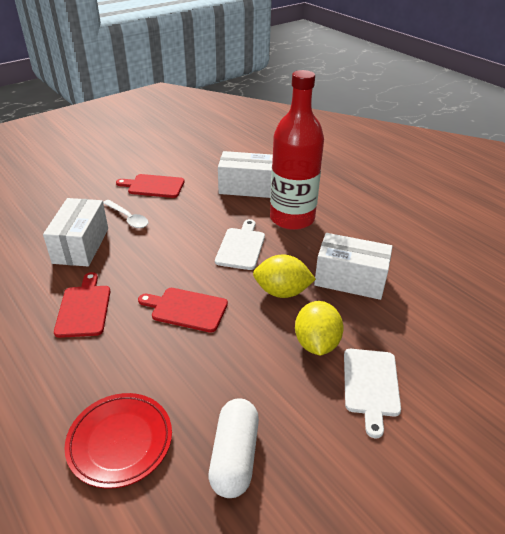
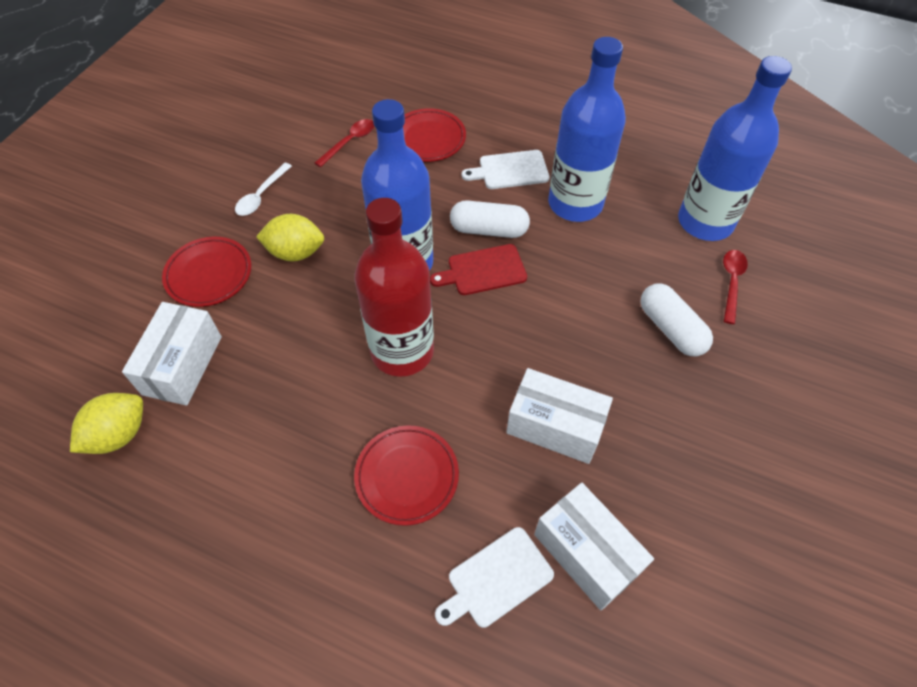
blue bottle: 0 -> 3
red cutting board: 3 -> 1
red plate: 1 -> 3
red spoon: 0 -> 2
white capsule: 1 -> 2

